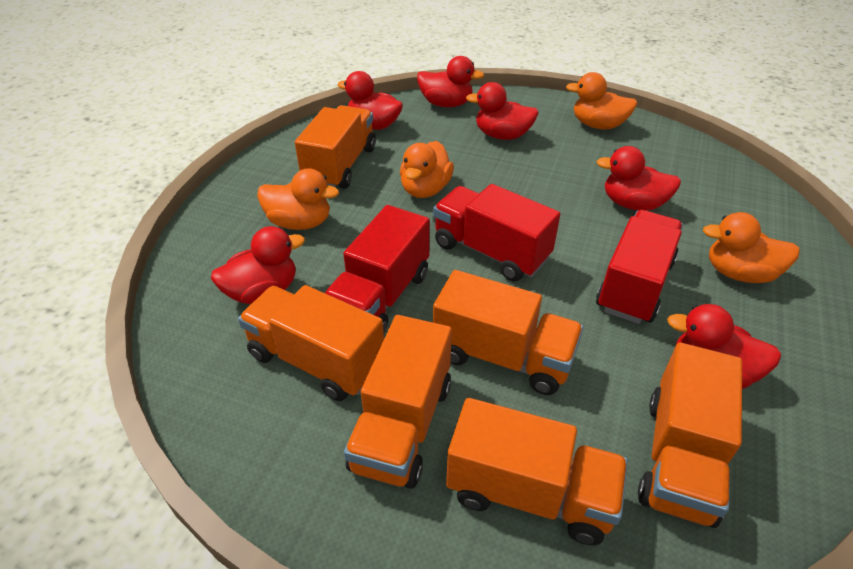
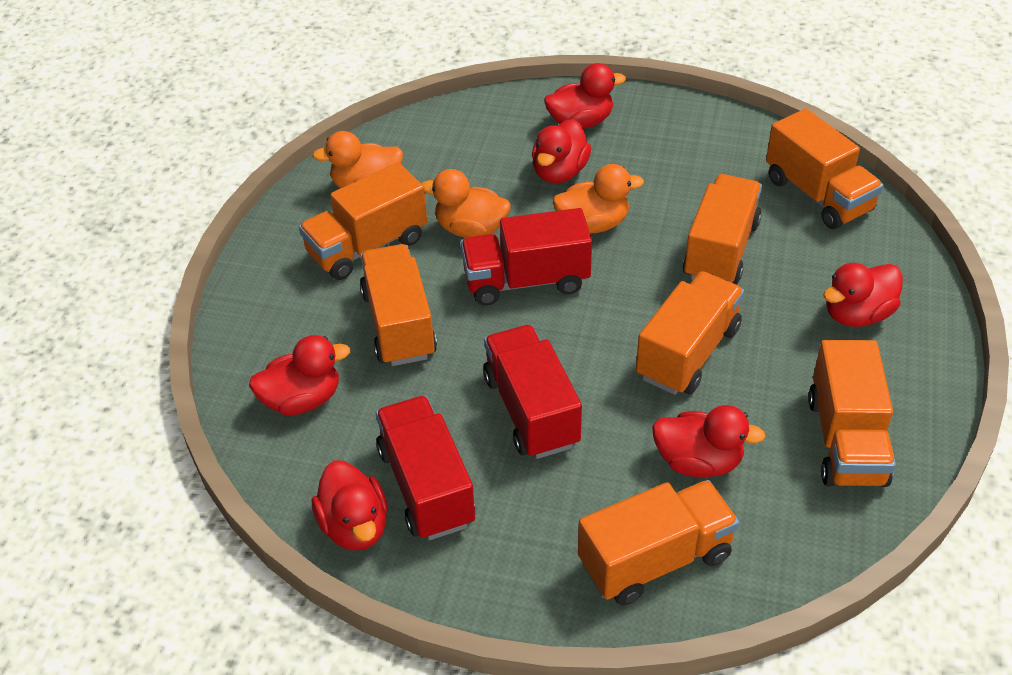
orange duck: 4 -> 3
orange truck: 6 -> 7

